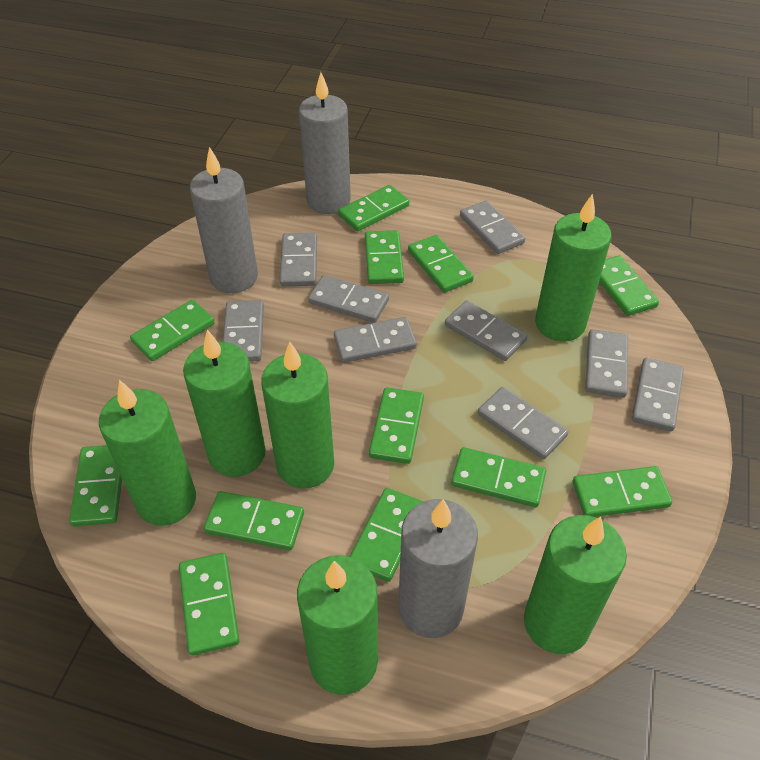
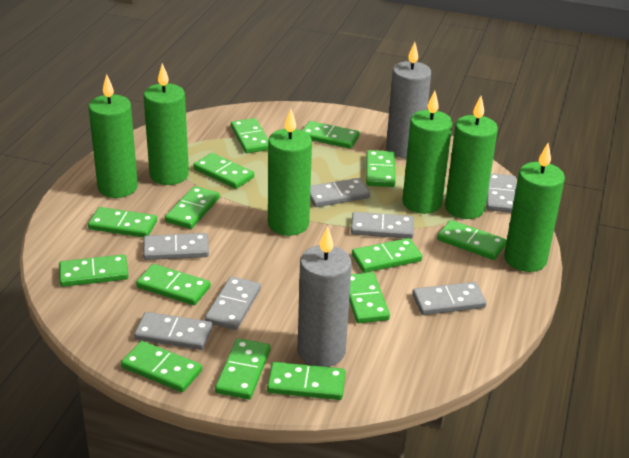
green domino: 12 -> 14
grey candle: 3 -> 2
grey domino: 9 -> 7

